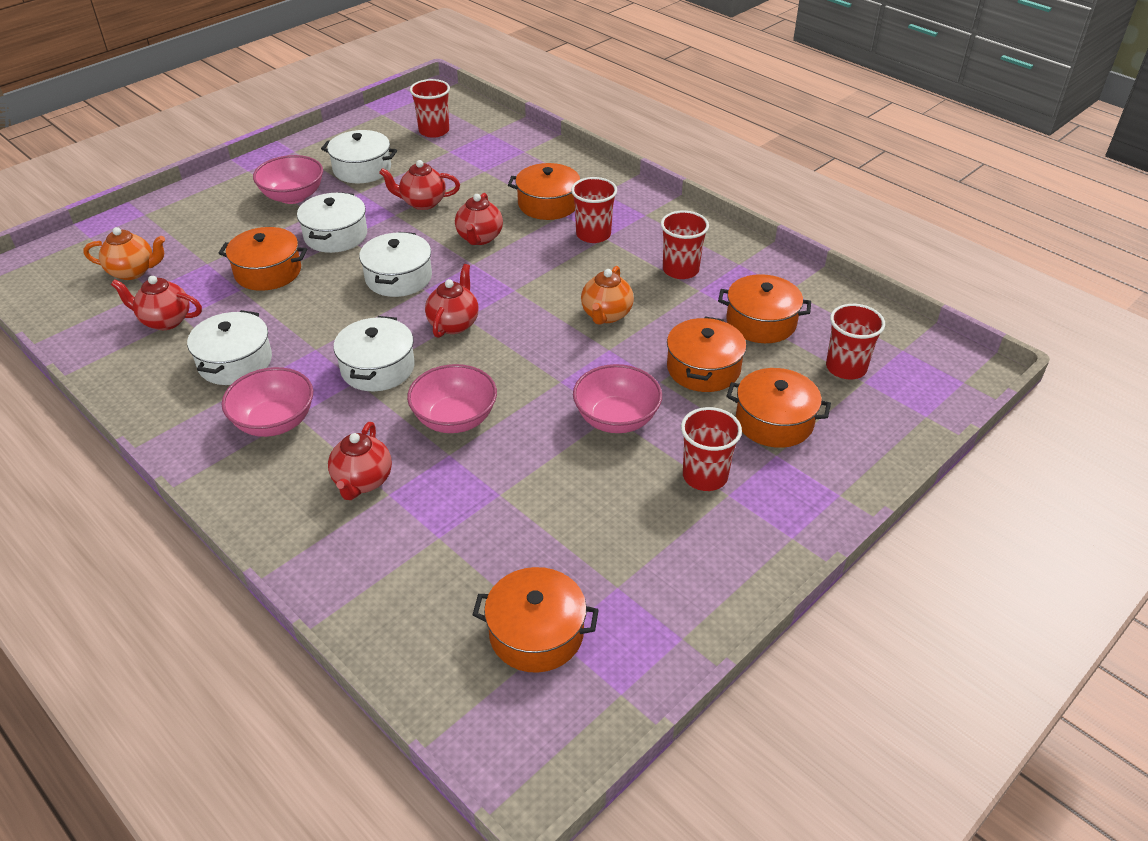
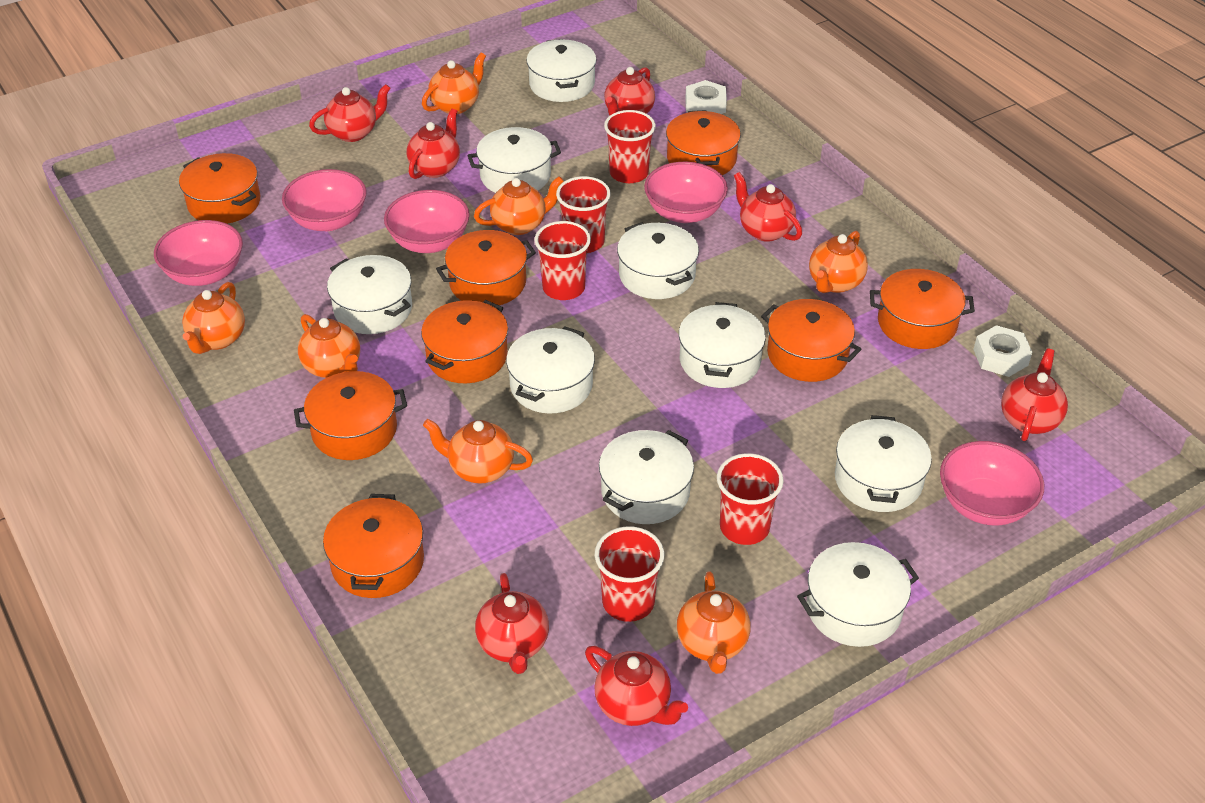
orange pot: 6 -> 8
orange teapot: 2 -> 7
pink bowl: 4 -> 5
red teapot: 5 -> 7
white nut: 0 -> 2
white pot: 5 -> 9

